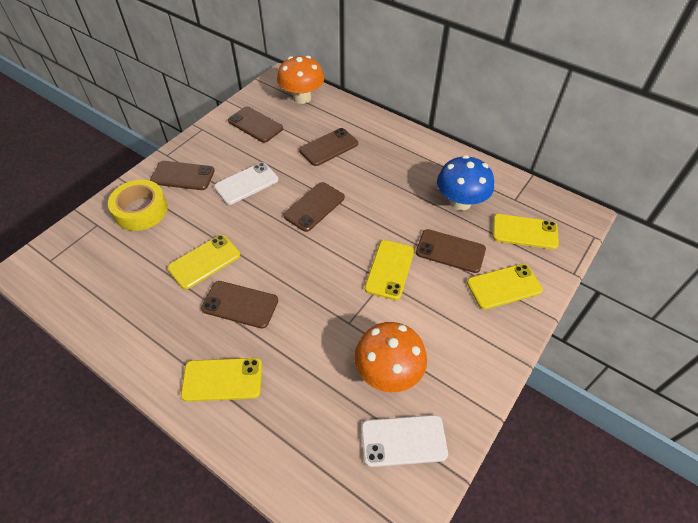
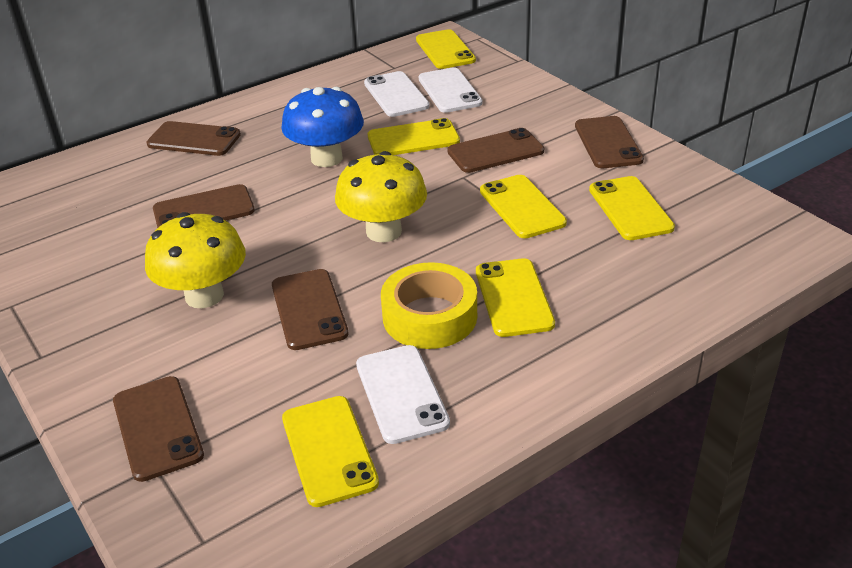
orange mushroom: 2 -> 0
white phone: 2 -> 3
yellow mushroom: 0 -> 2
yellow phone: 5 -> 6

